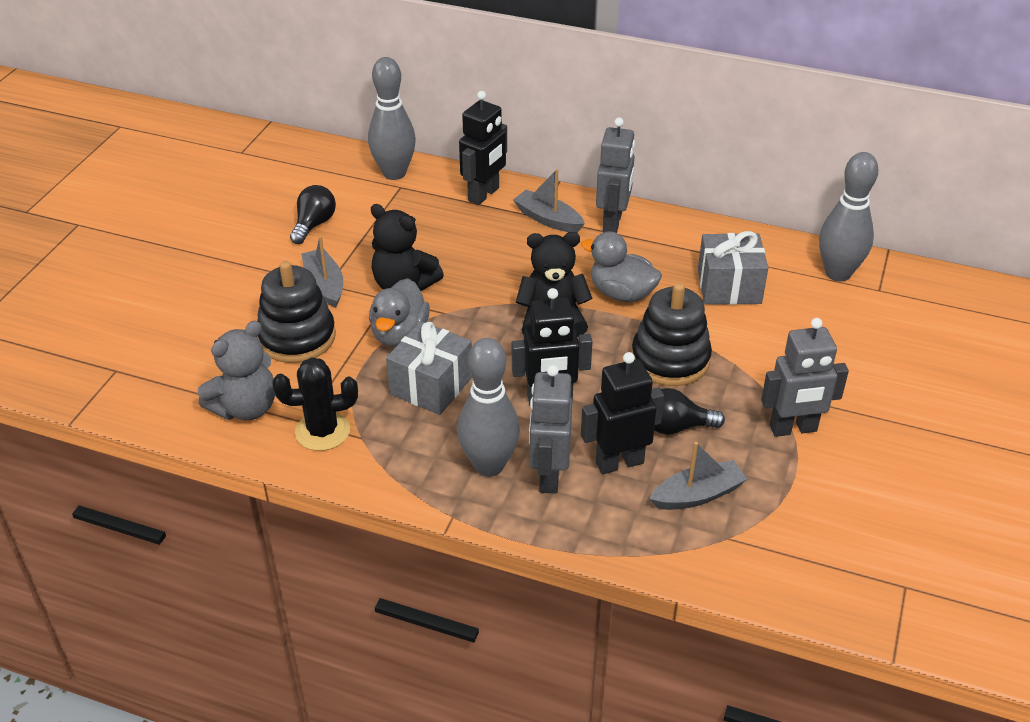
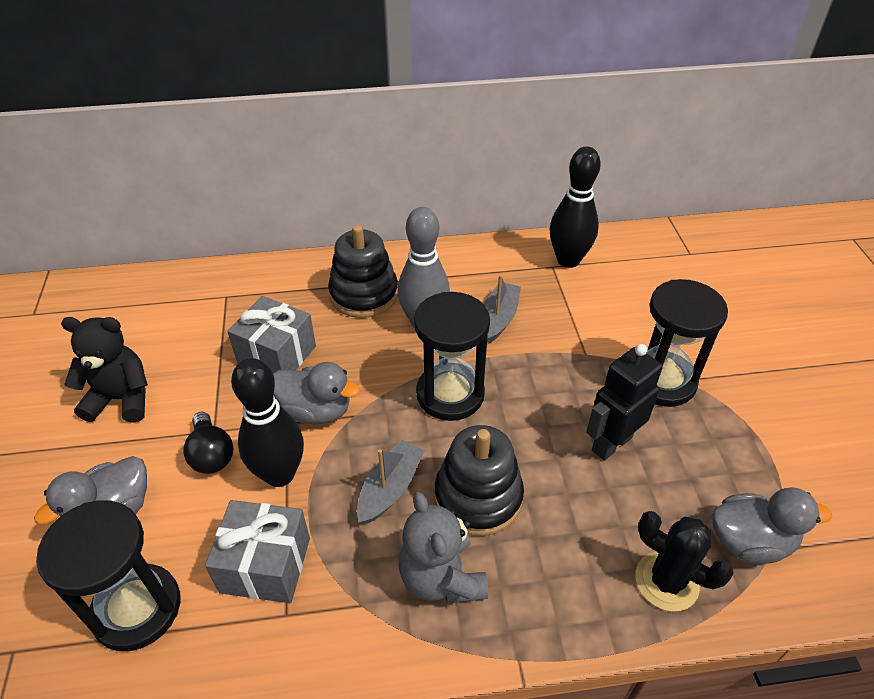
black bowling pin: 0 -> 2
black hourglass: 0 -> 3
black light bulb: 2 -> 1
black robot: 3 -> 1
black teddy bear: 2 -> 1
grey boat: 3 -> 2
grey bowling pin: 3 -> 1
grey duck: 2 -> 3
grey robot: 3 -> 0

